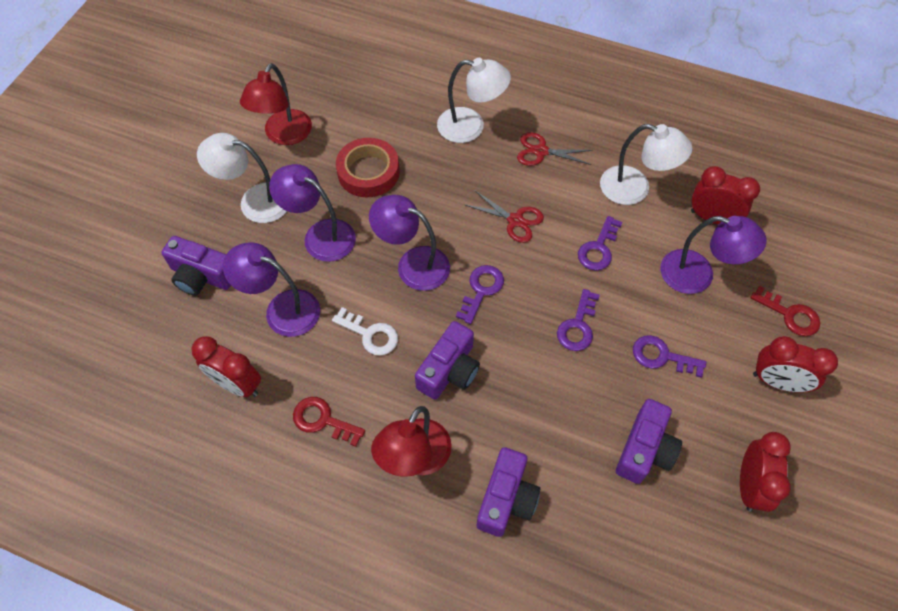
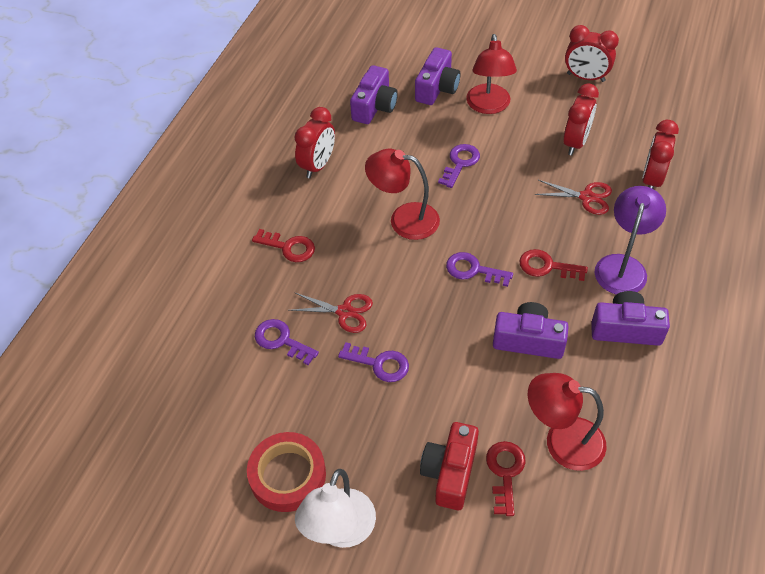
purple lamp: 4 -> 1
red camera: 0 -> 1
red key: 2 -> 3
red lamp: 2 -> 3
white key: 1 -> 0
white lamp: 3 -> 1

